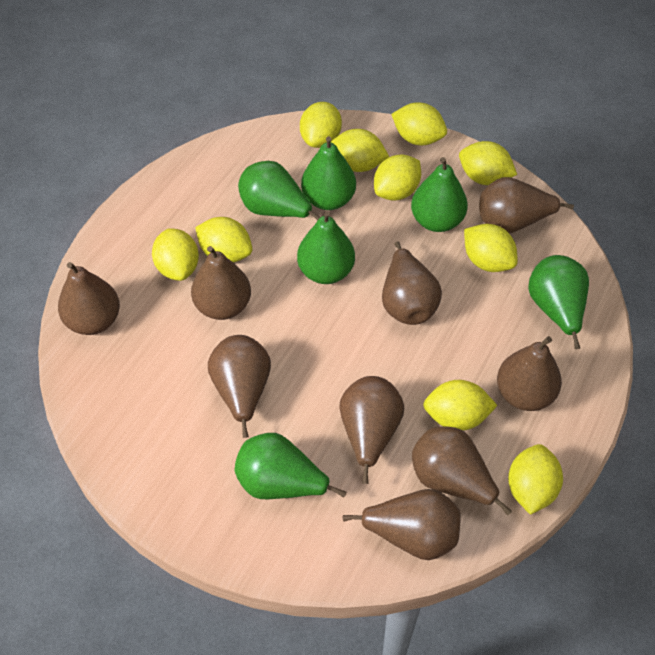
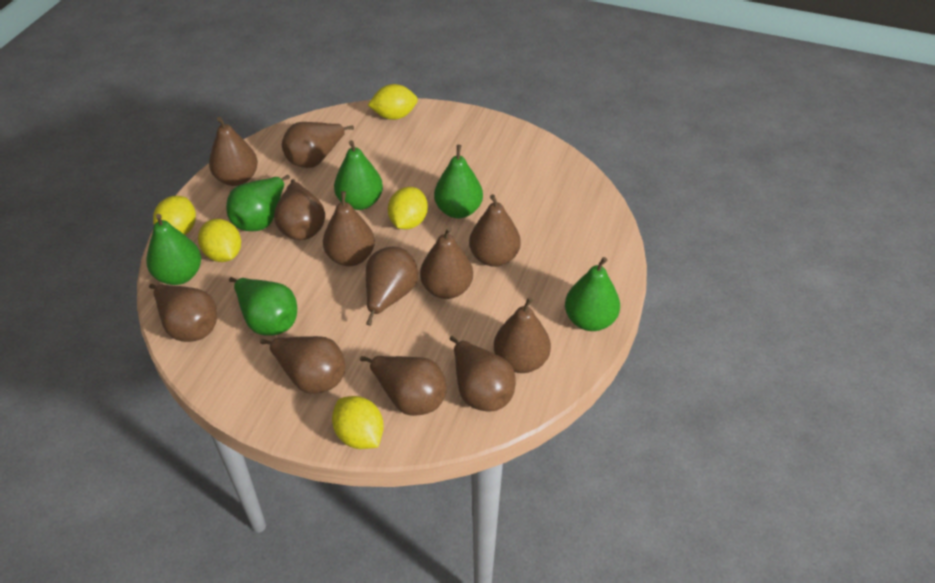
brown pear: 9 -> 12
yellow lemon: 10 -> 5

